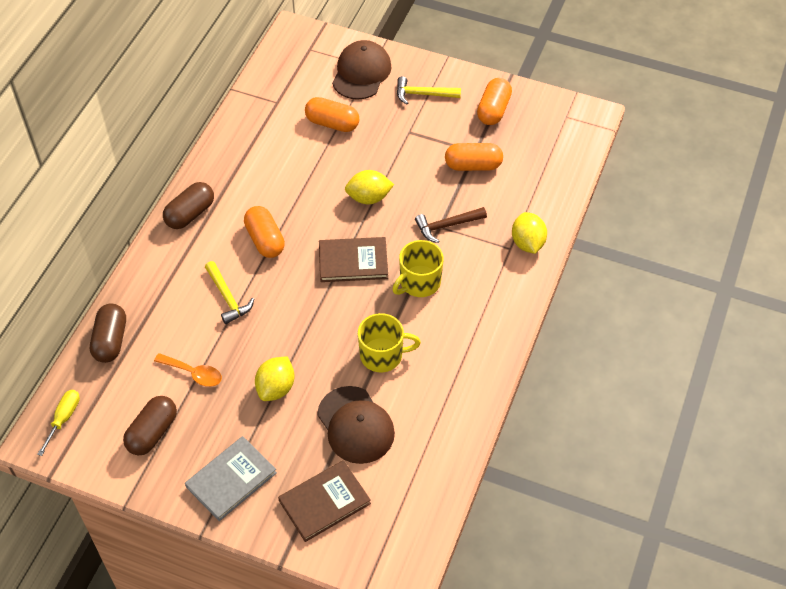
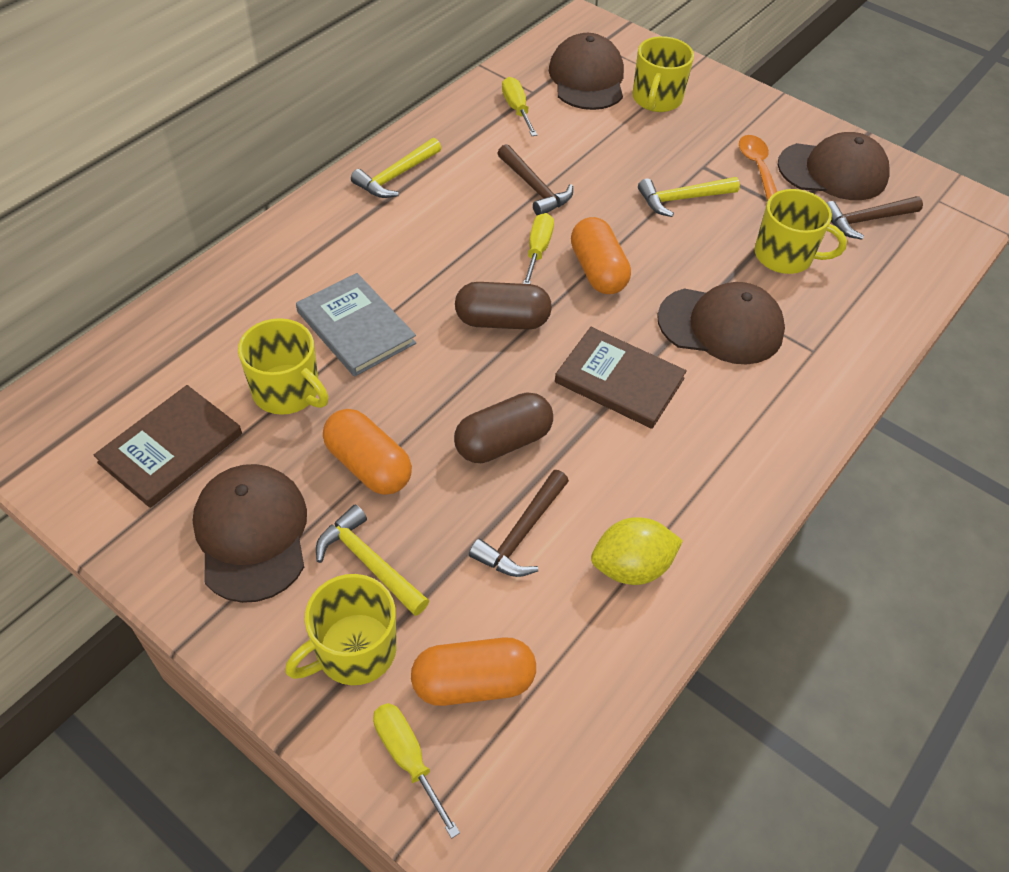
brown cap: 2 -> 4
brown capsule: 3 -> 2
brown hammer: 1 -> 3
orange capsule: 4 -> 3
yellow hammer: 2 -> 3
yellow lemon: 3 -> 1
yellow mug: 2 -> 4
yellow screwdriver: 1 -> 3

